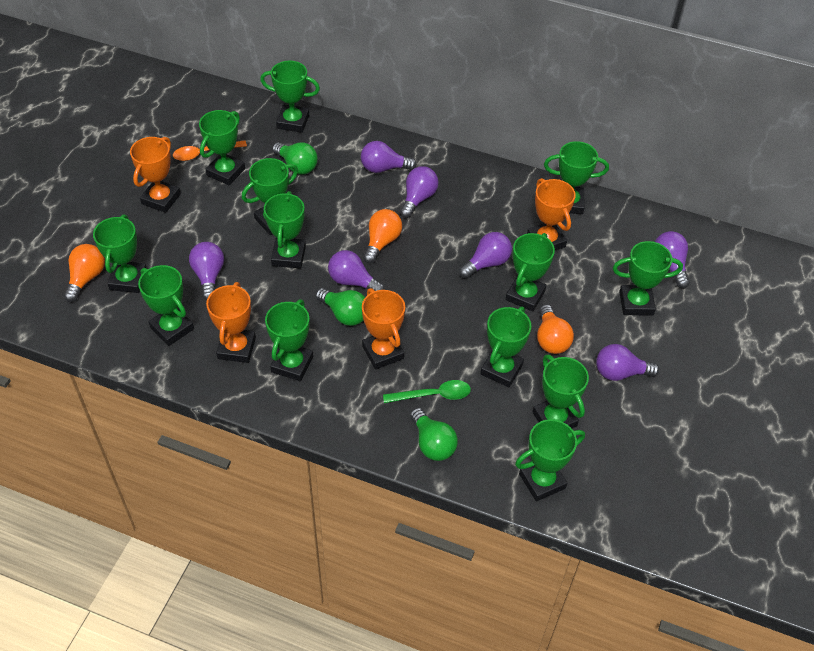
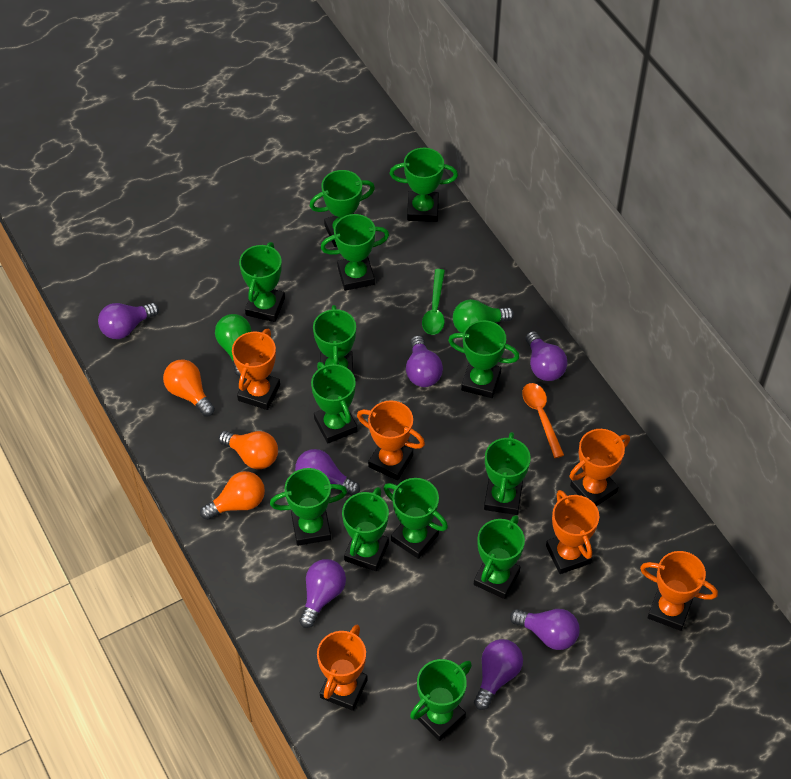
green light bulb: 3 -> 2
orange trophy: 4 -> 6

